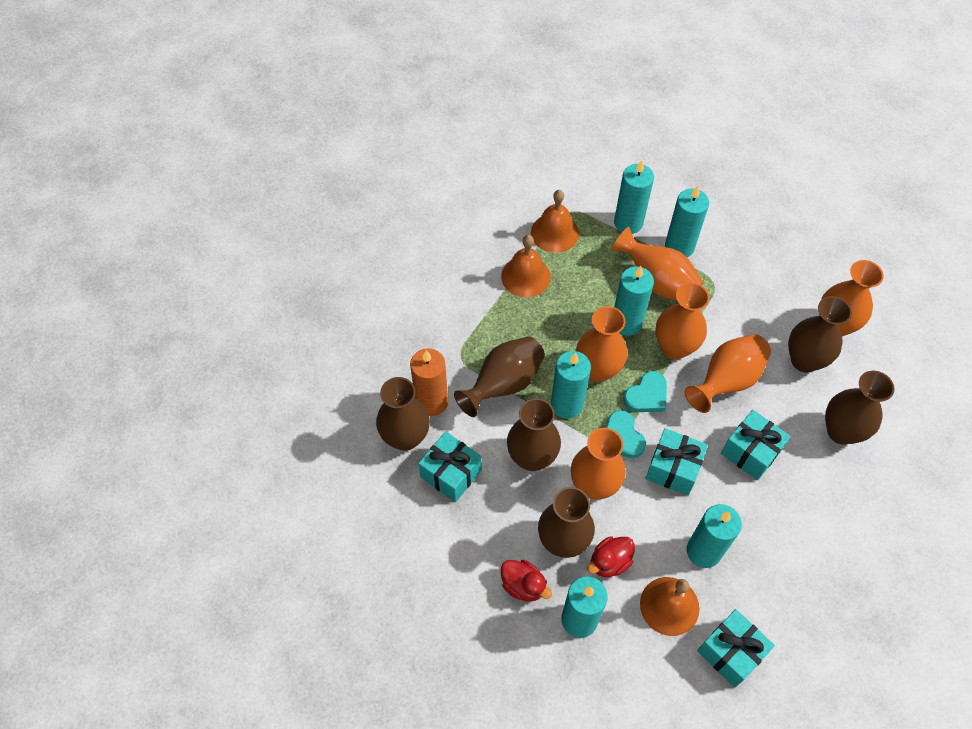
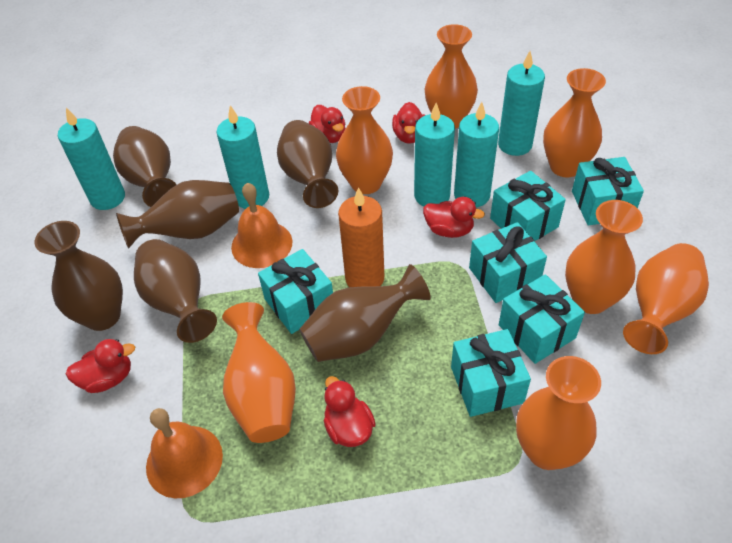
orange bell: 3 -> 2
orange vase: 6 -> 7
red duck: 2 -> 5
turquoise candle: 6 -> 5
turquoise gift: 4 -> 6
turquoise heart: 2 -> 0

